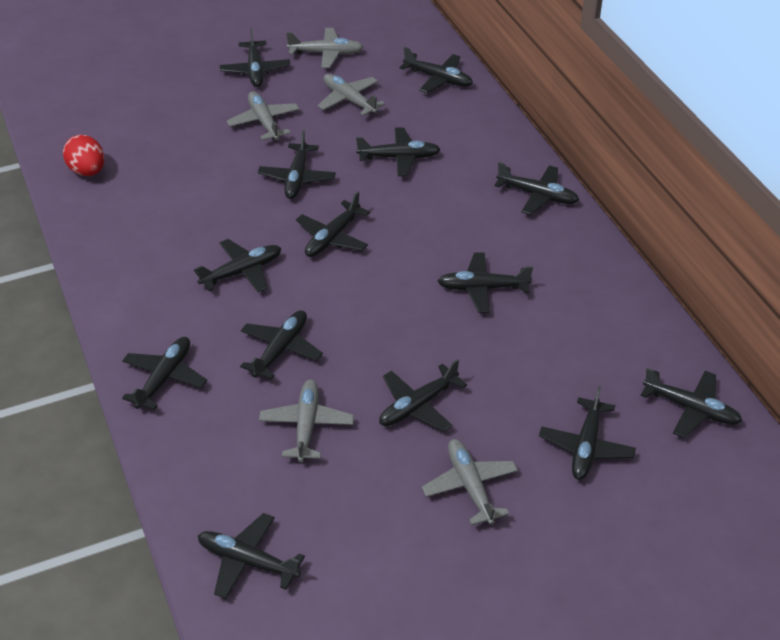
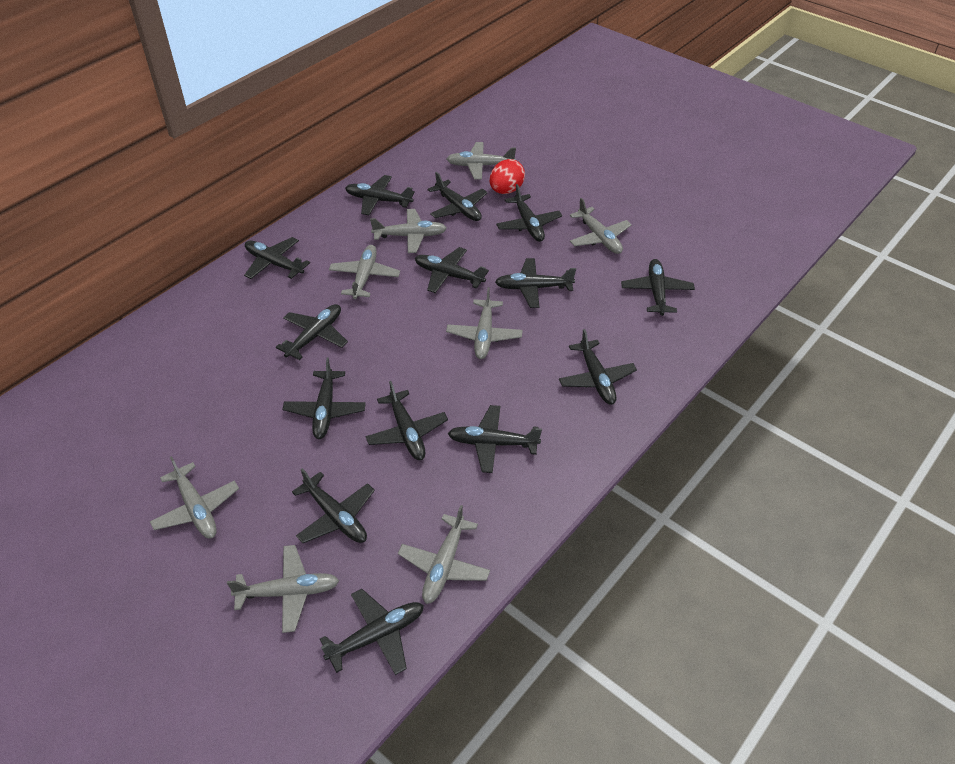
grey plane: 5 -> 8

